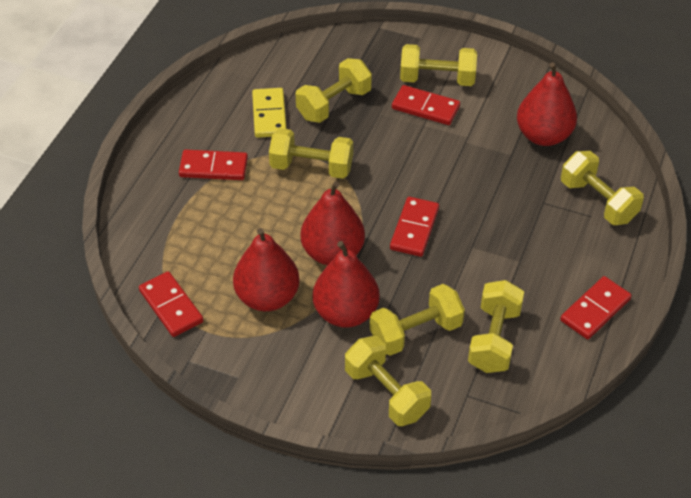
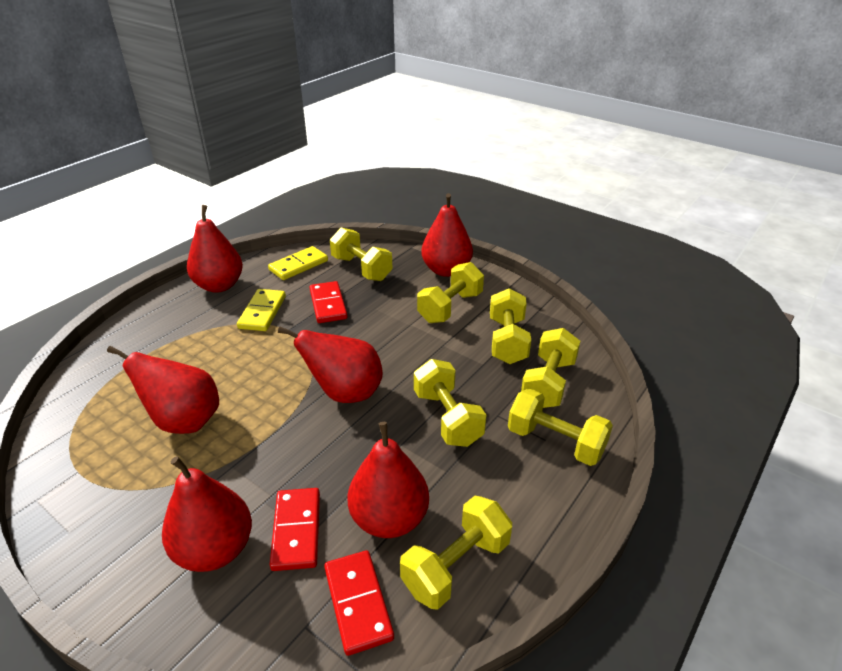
red domino: 5 -> 3
red pear: 4 -> 6
yellow domino: 1 -> 2

